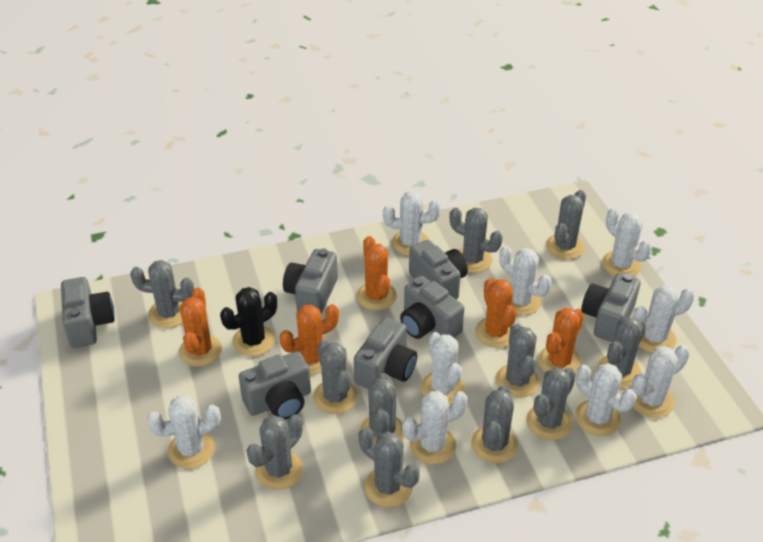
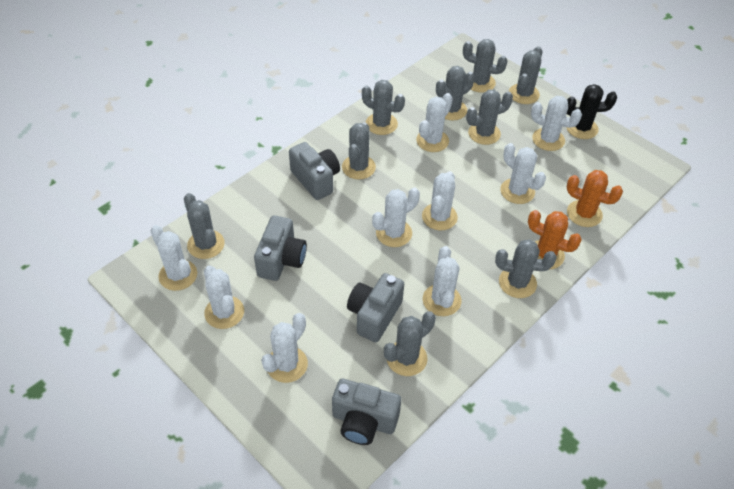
grey cactus: 11 -> 9
grey camera: 7 -> 4
orange cactus: 5 -> 2

